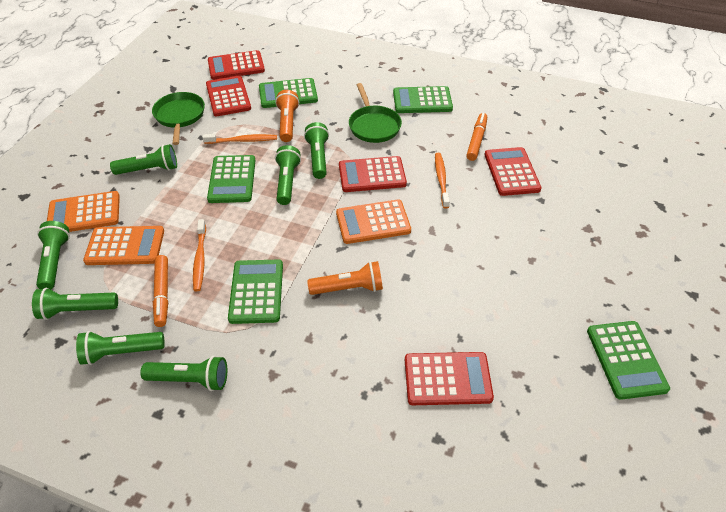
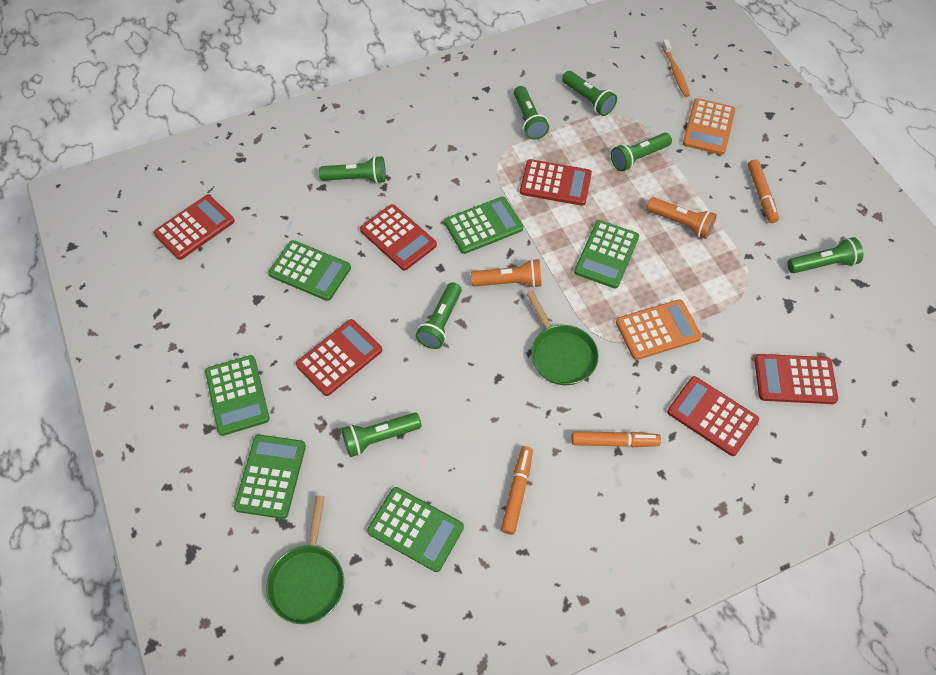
green calculator: 5 -> 6
orange calculator: 3 -> 2
orange marker: 2 -> 3
orange toothbrush: 3 -> 1
red calculator: 5 -> 6

